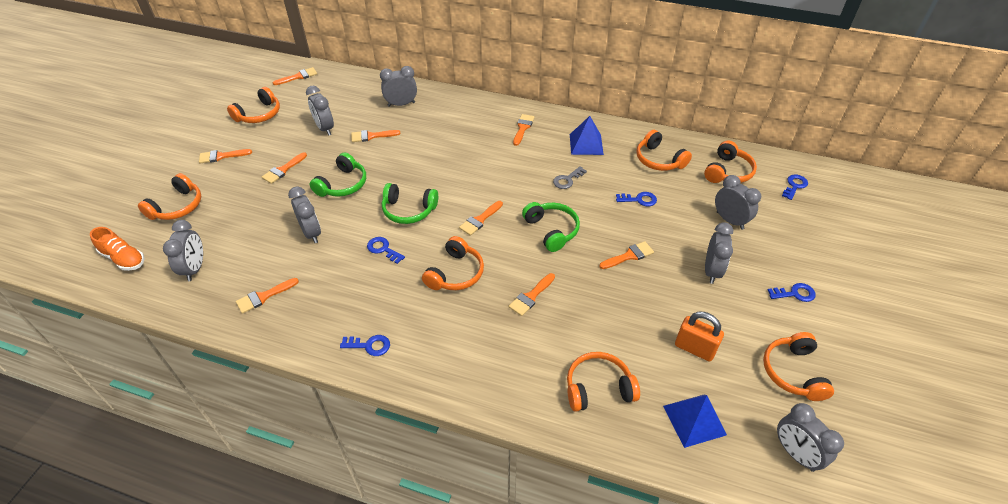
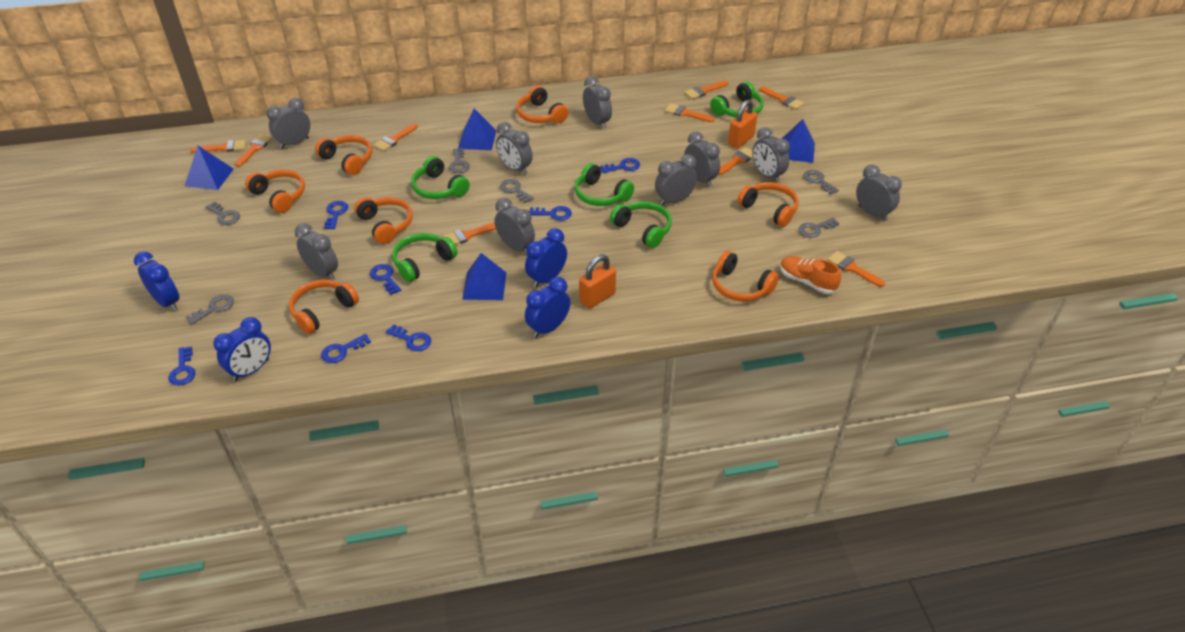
blue clock: 0 -> 4
blue key: 5 -> 7
blue pyramid: 2 -> 4
green headphones: 3 -> 5
grey clock: 7 -> 9
grey key: 1 -> 6
orange padlock: 1 -> 2

